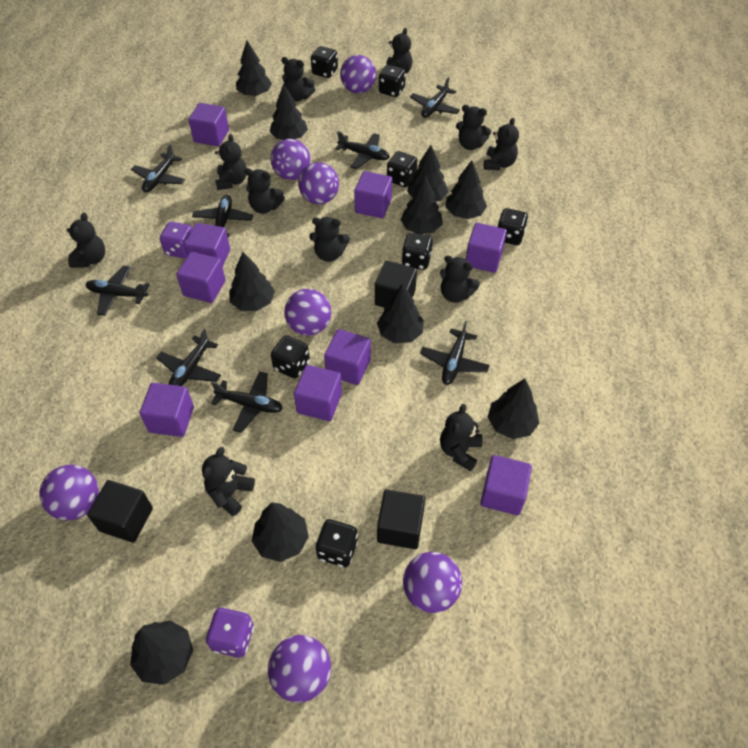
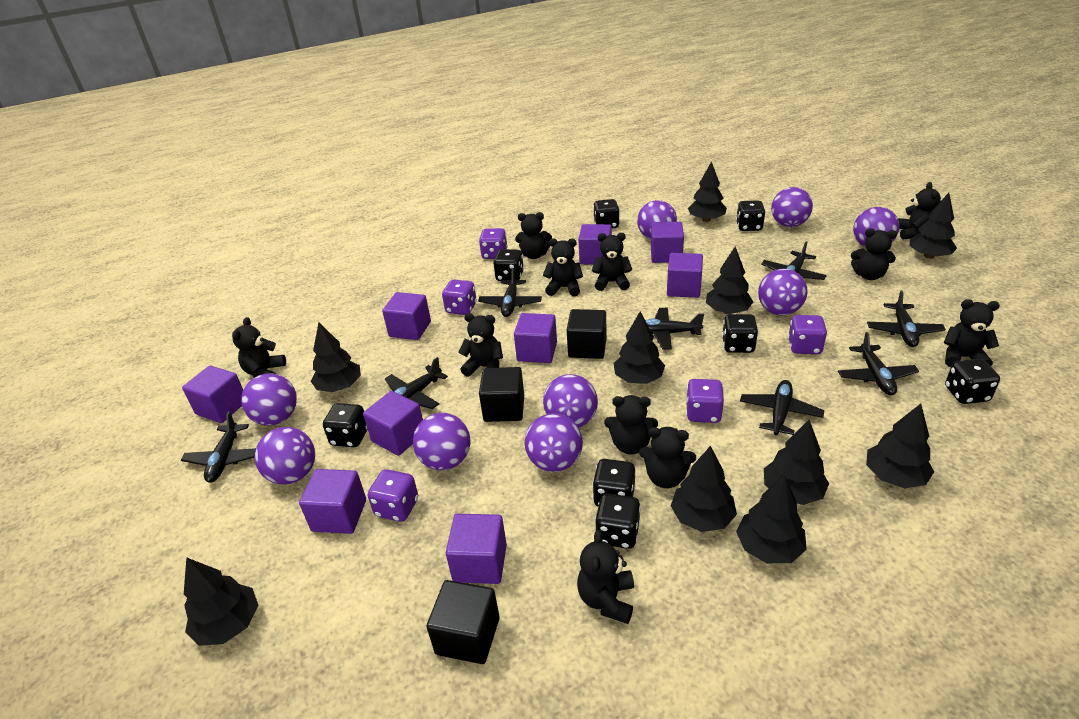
black dice: 7 -> 8
purple ball: 7 -> 9
purple dice: 2 -> 5

